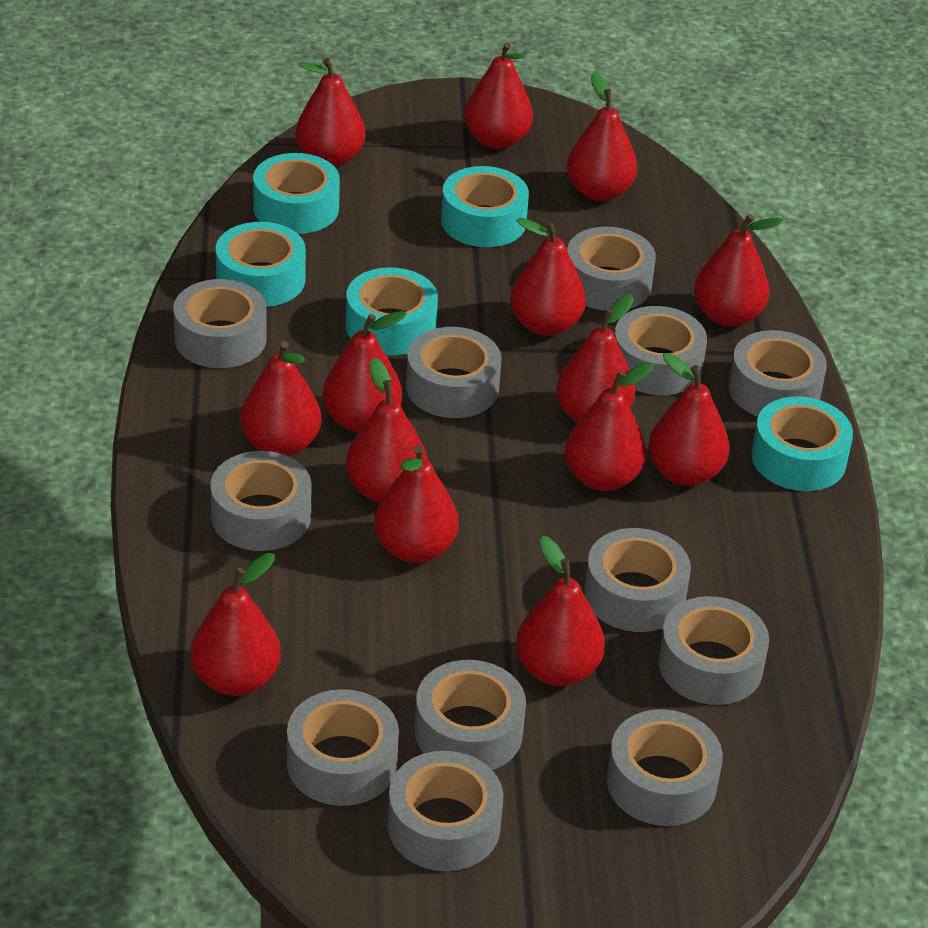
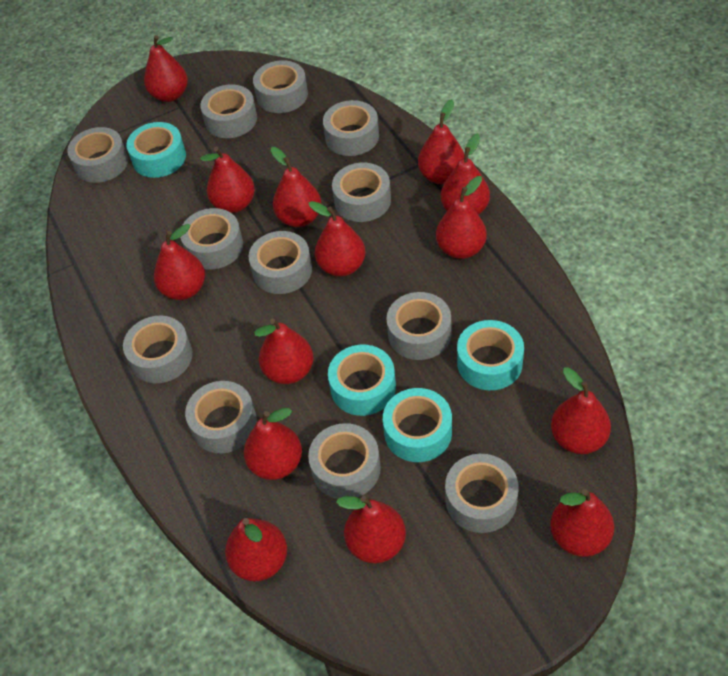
turquoise tape: 5 -> 4

